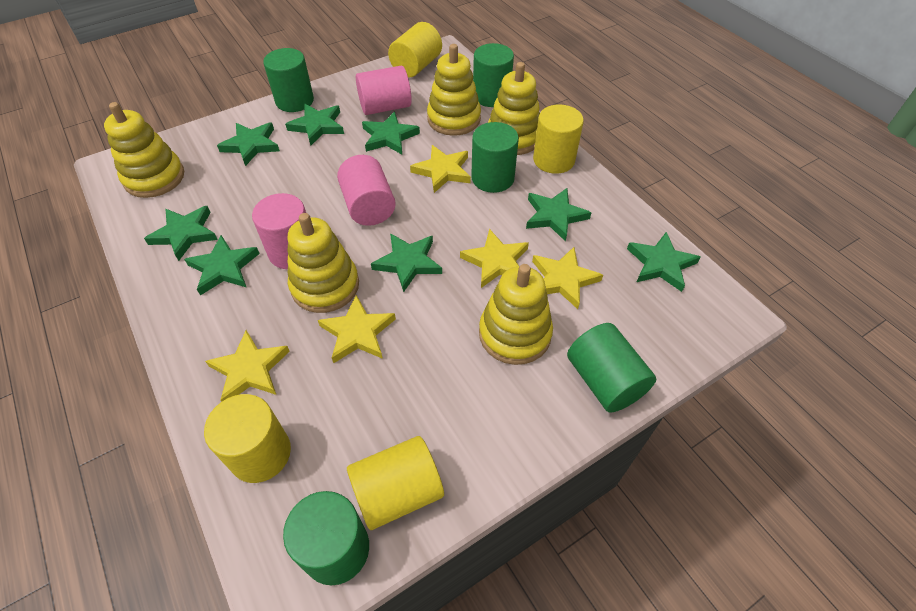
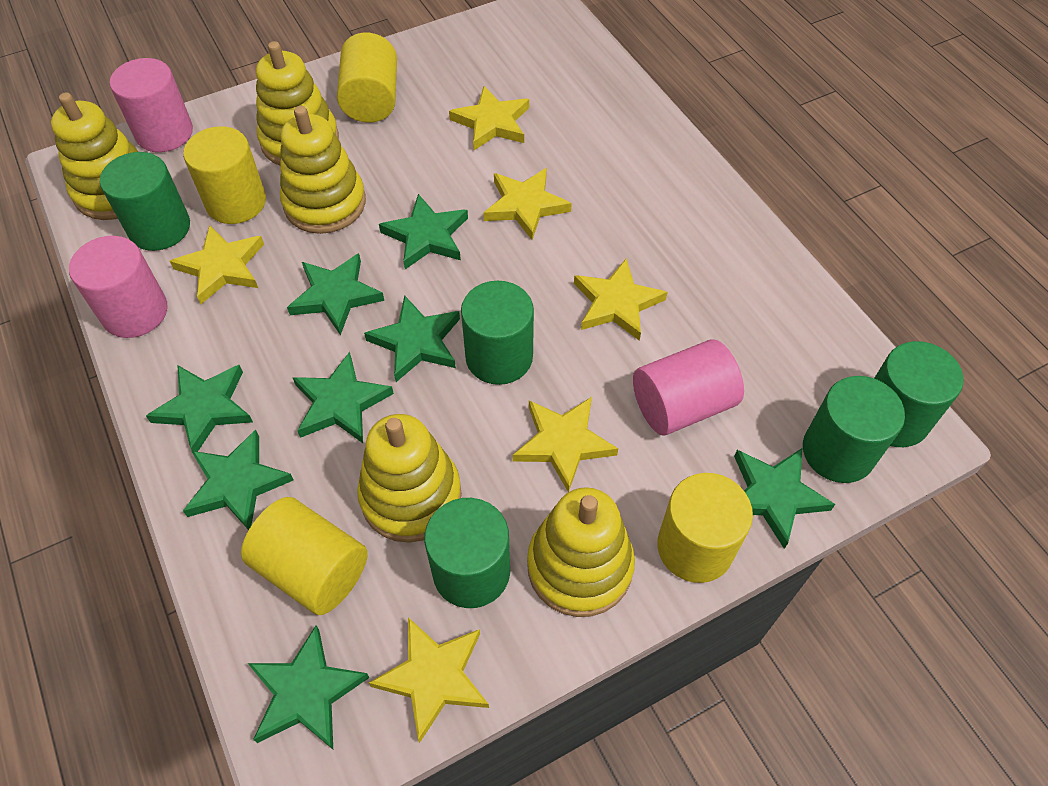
yellow star: 5 -> 6

